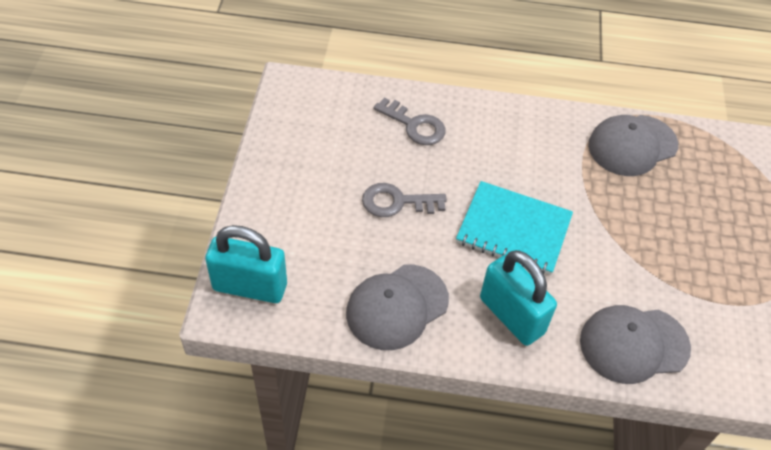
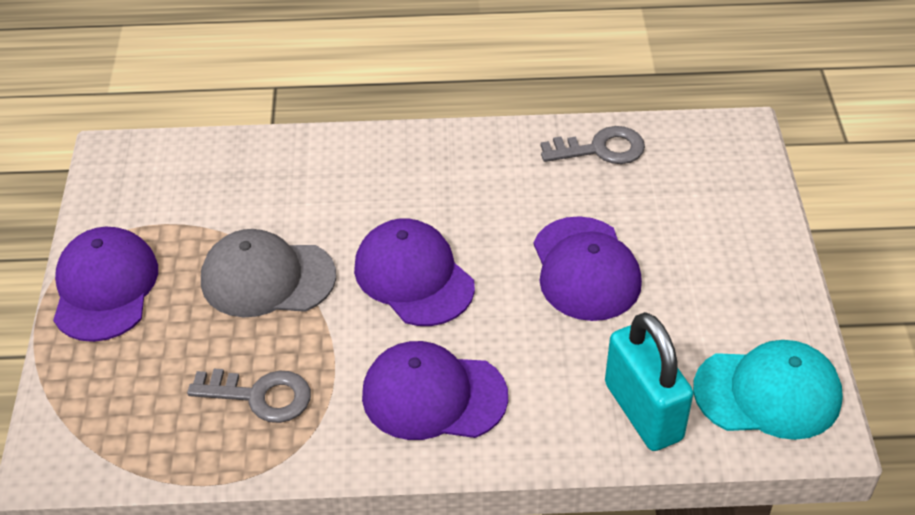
grey cap: 3 -> 1
purple cap: 0 -> 4
turquoise cap: 0 -> 1
turquoise notebook: 1 -> 0
turquoise padlock: 2 -> 1

